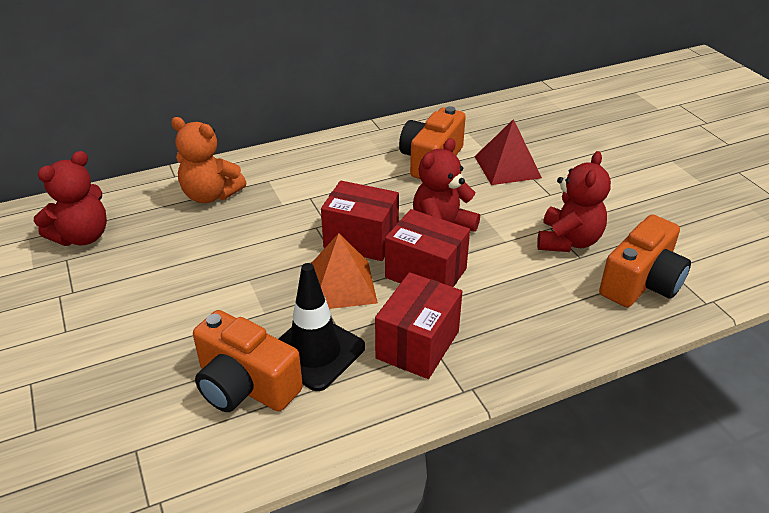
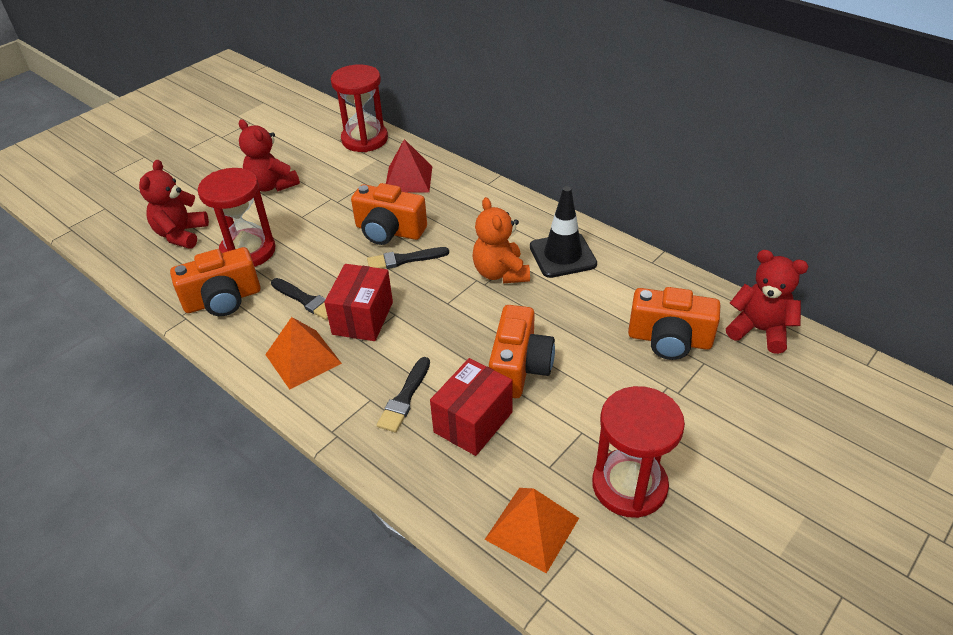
black brush: 0 -> 3
orange camera: 3 -> 4
orange pyramid: 1 -> 2
red box: 3 -> 2
red hourglass: 0 -> 3

